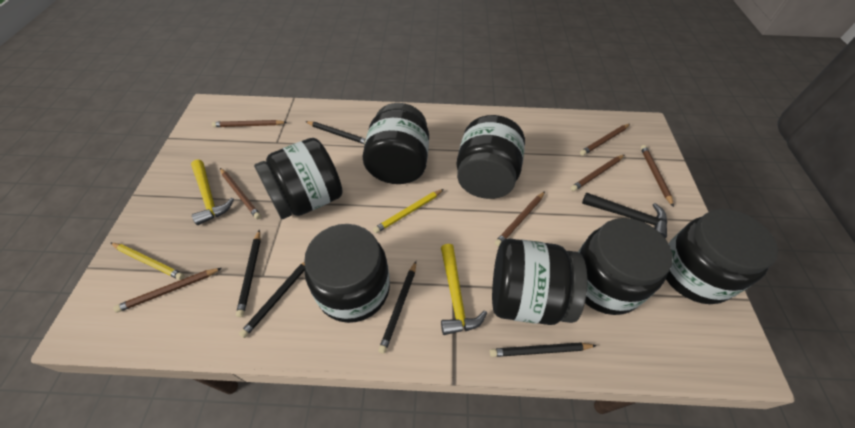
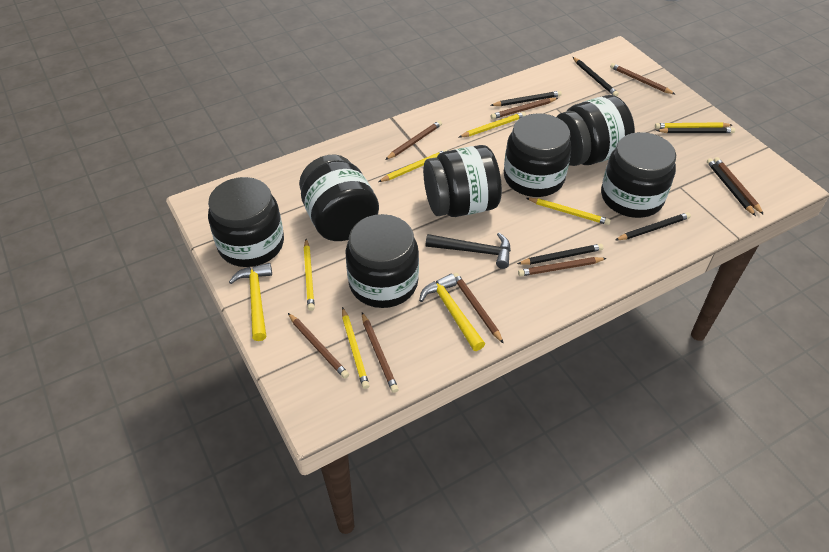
black pencil: 5 -> 6
brown pencil: 7 -> 8
yellow pencil: 2 -> 6

